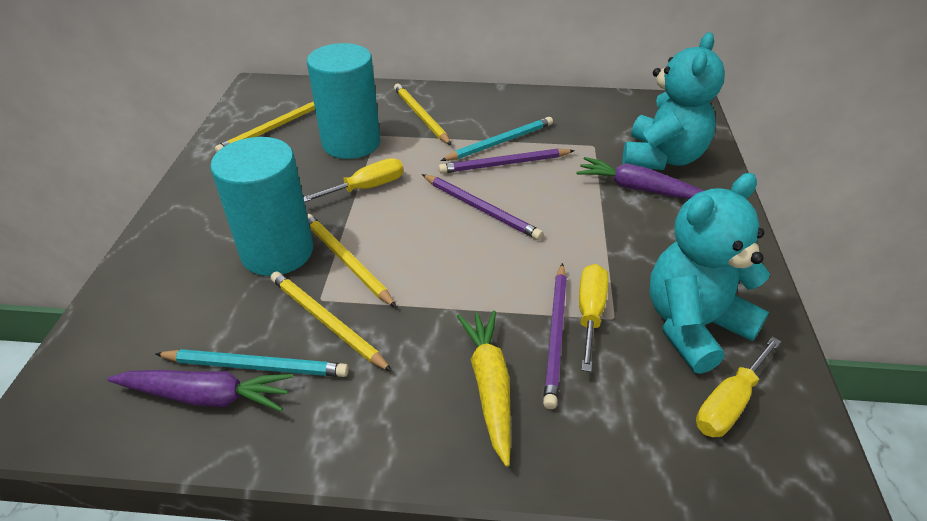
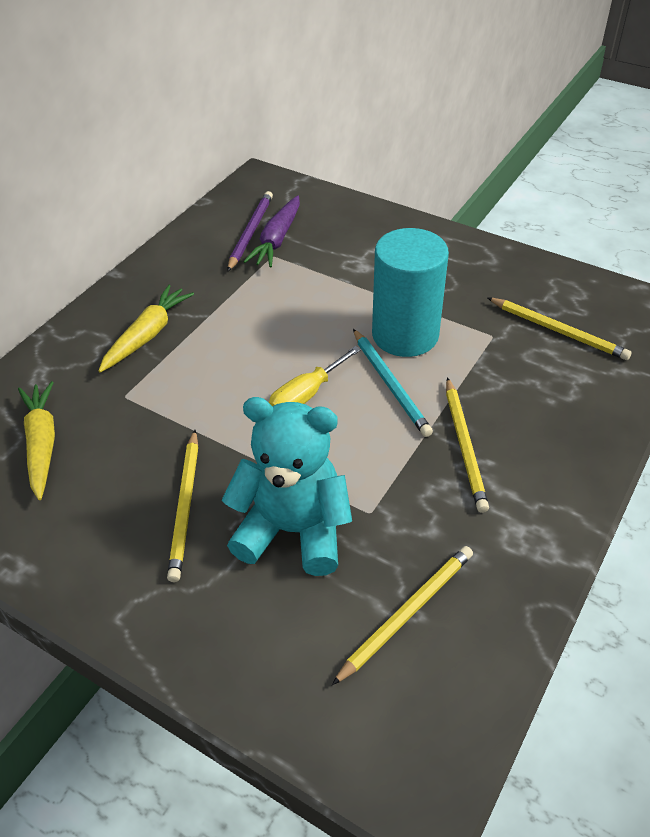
purple carrot: 2 -> 1
purple pencil: 3 -> 1
turquoise cylinder: 2 -> 1
turquoise pencil: 2 -> 1
turquoise teddy bear: 2 -> 1
yellow carrot: 1 -> 2
yellow screwdriver: 3 -> 1

